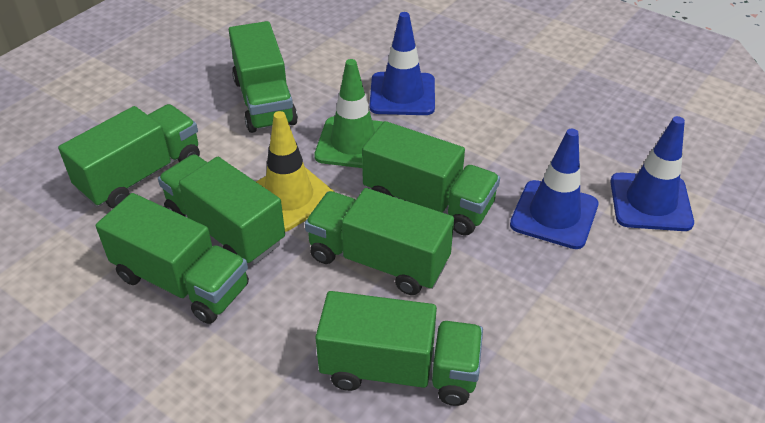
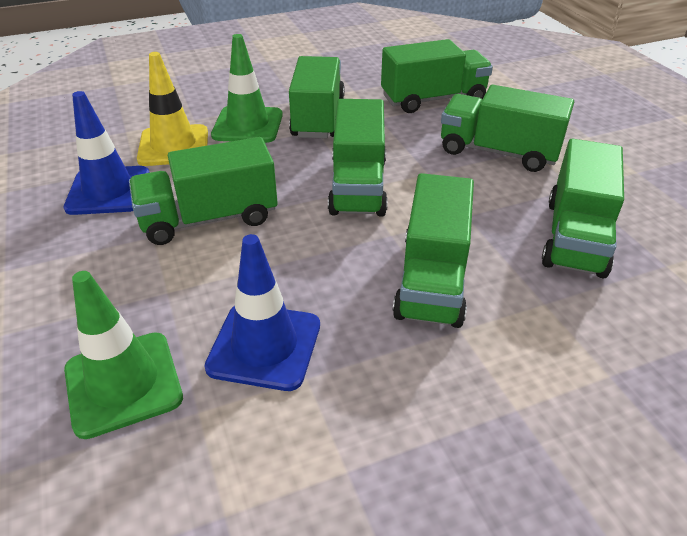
blue traffic cone: 3 -> 2
green traffic cone: 1 -> 2

